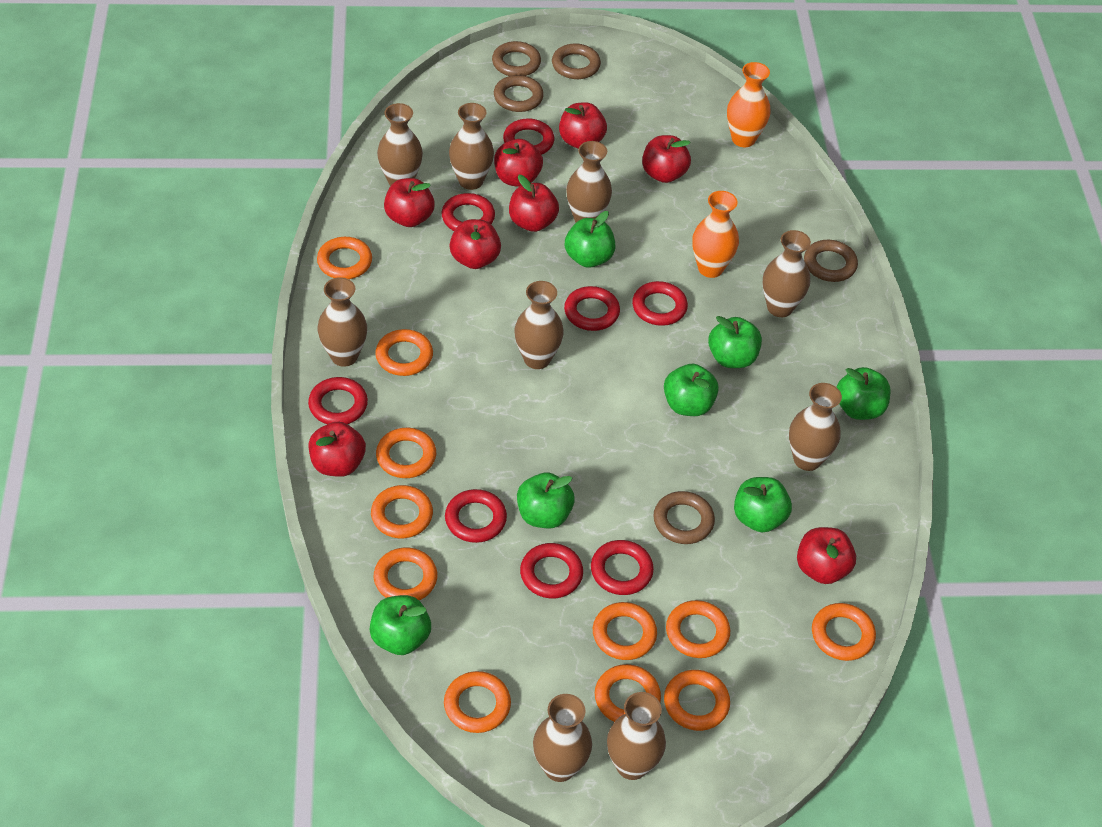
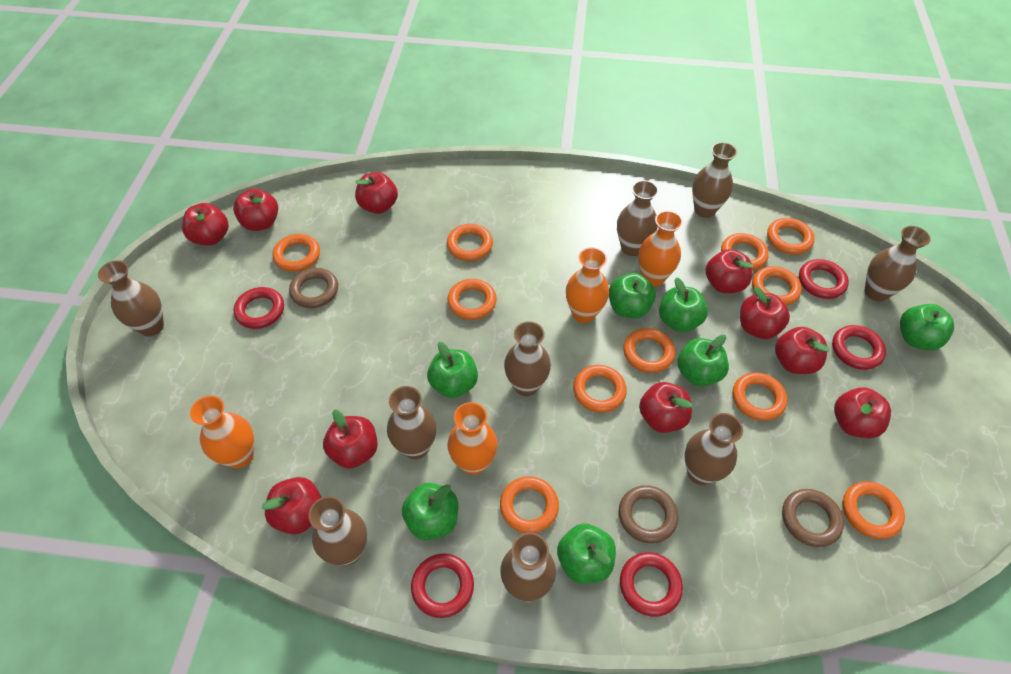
brown ring: 5 -> 3
orange vase: 2 -> 4
red apple: 8 -> 10
red ring: 8 -> 5

